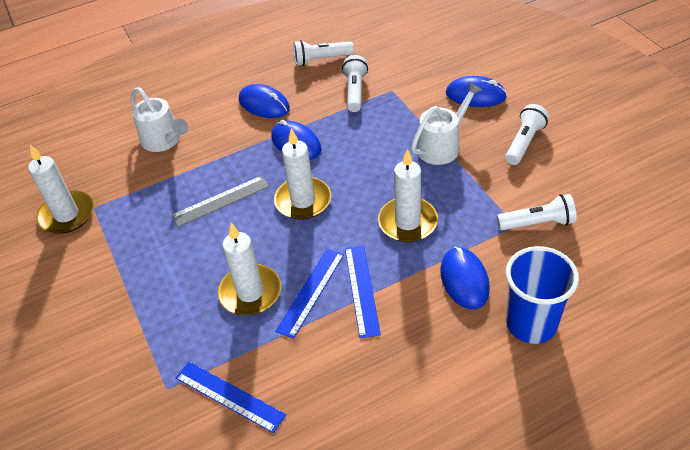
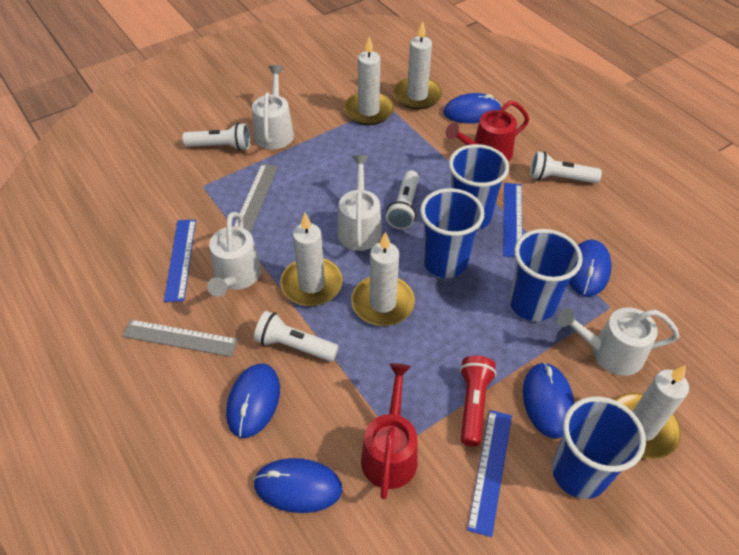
blue cup: 1 -> 4
blue mouse: 4 -> 5
grey ruler: 1 -> 2
red flashlight: 0 -> 1
red watering can: 0 -> 2
white candle: 4 -> 5
white watering can: 2 -> 4

